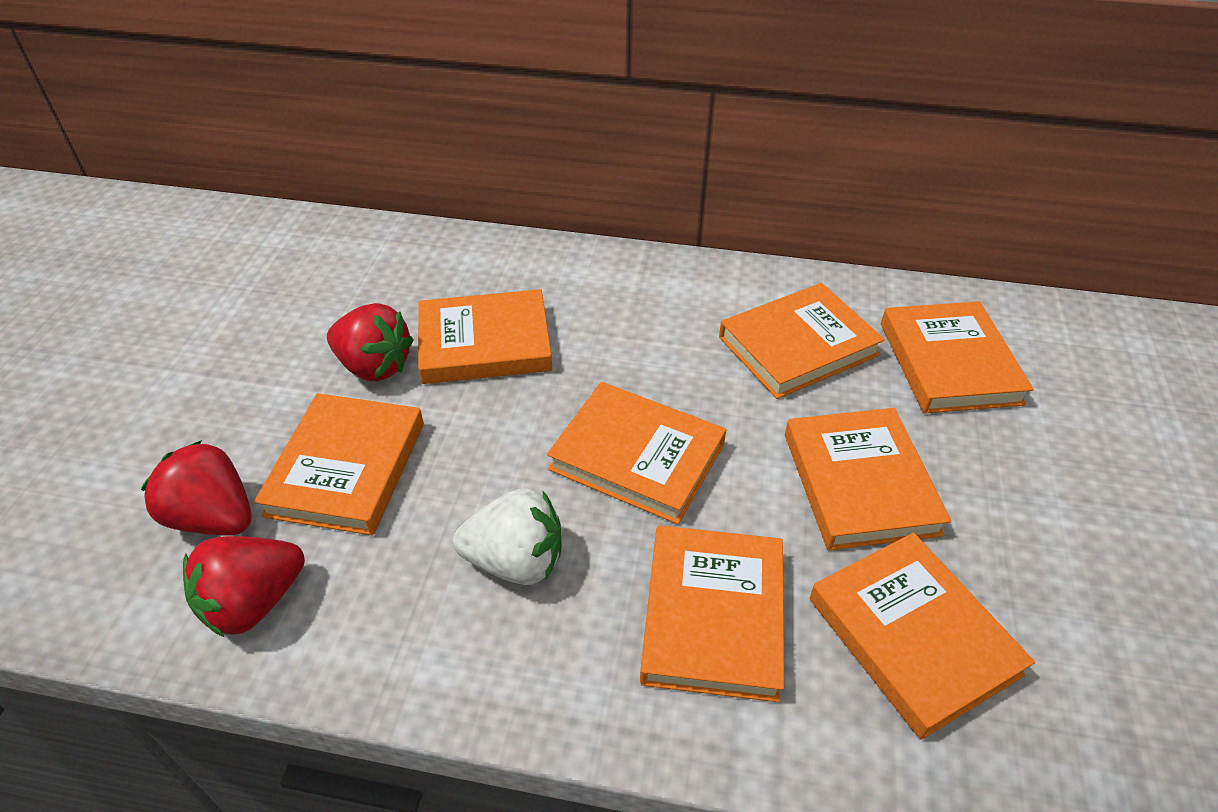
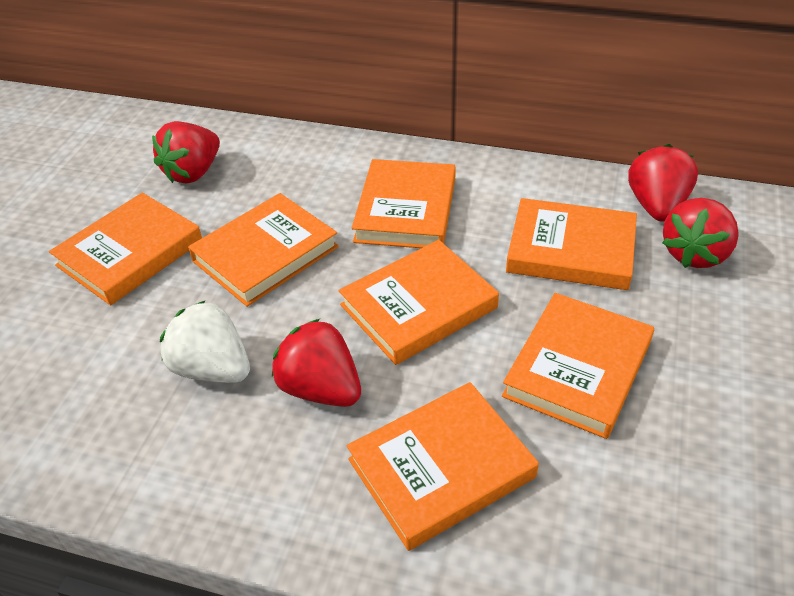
orange book: 8 -> 7
red strawberry: 3 -> 4

